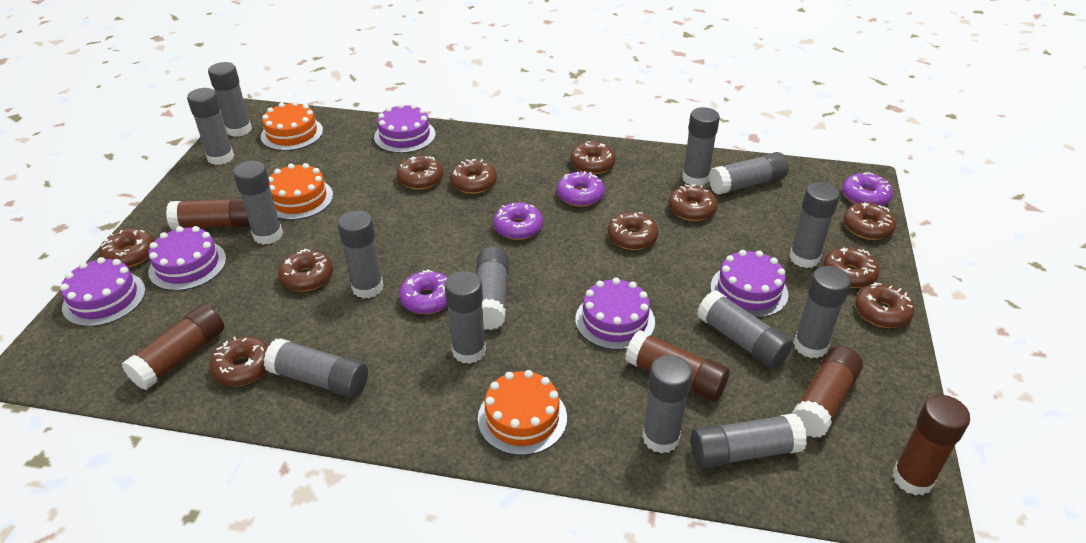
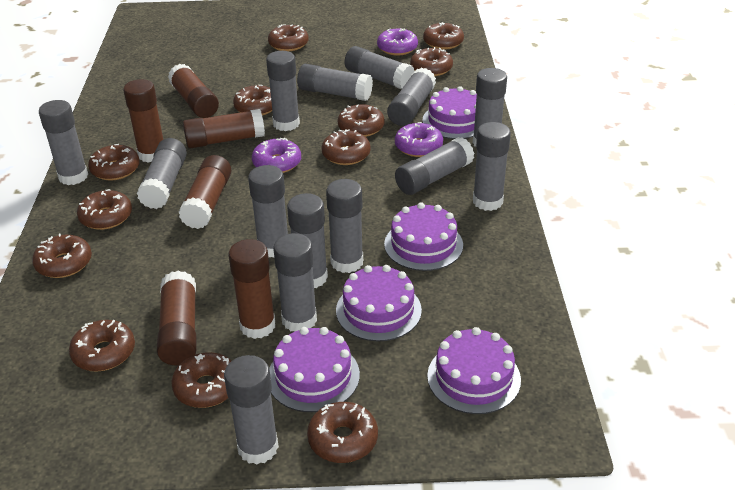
brown donut: 11 -> 12
brown glue stick: 5 -> 6
orange cake: 3 -> 0
purple donut: 4 -> 3

